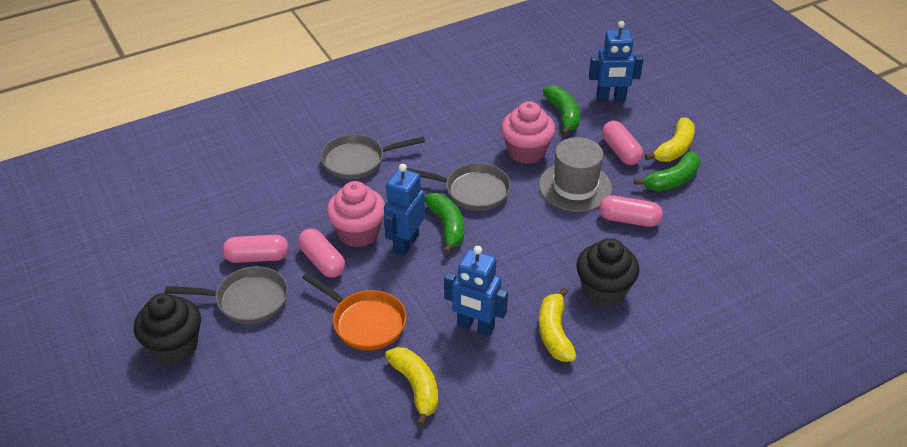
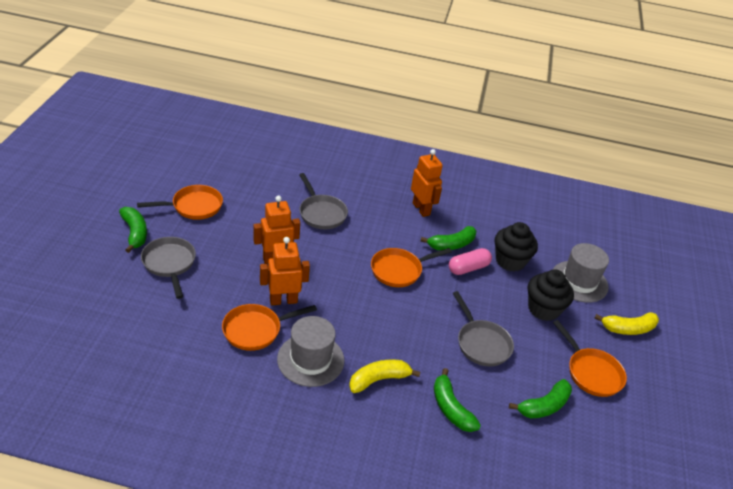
blue robot: 3 -> 0
green banana: 3 -> 4
grey hat: 1 -> 2
orange pan: 1 -> 4
orange robot: 0 -> 3
pink capsule: 4 -> 1
pink cupcake: 2 -> 0
yellow banana: 3 -> 2

